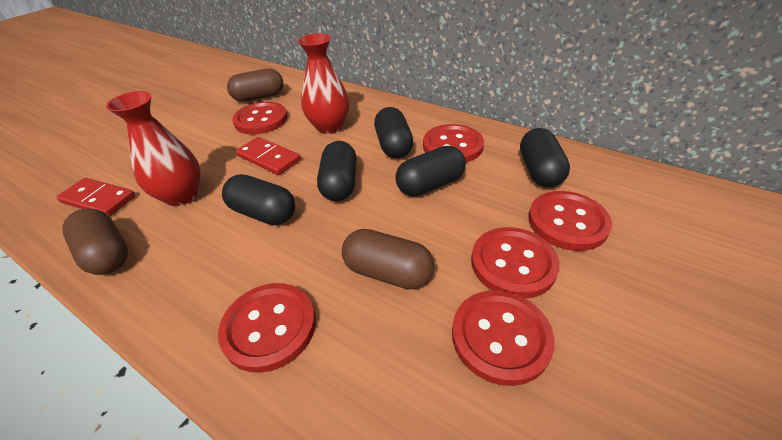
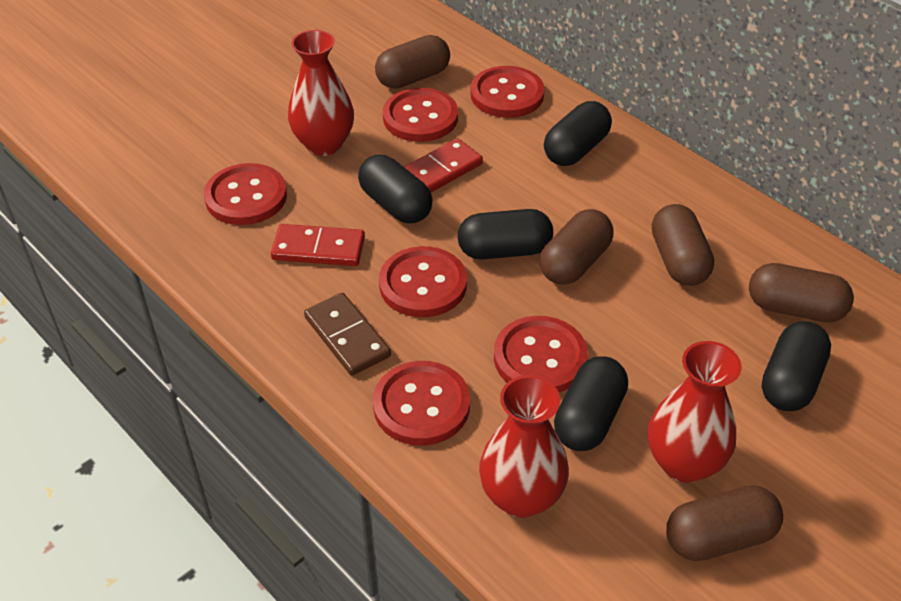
brown capsule: 3 -> 5
brown domino: 0 -> 1
red vase: 2 -> 3

